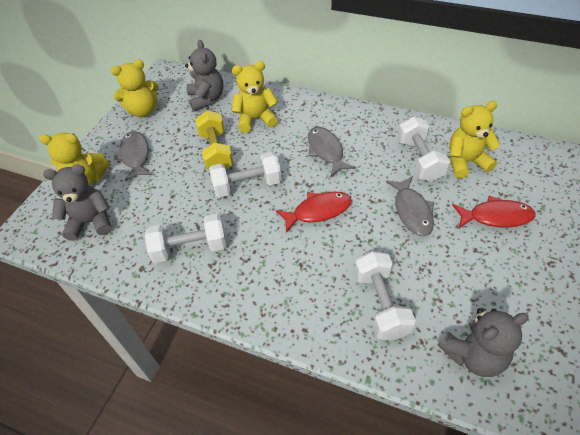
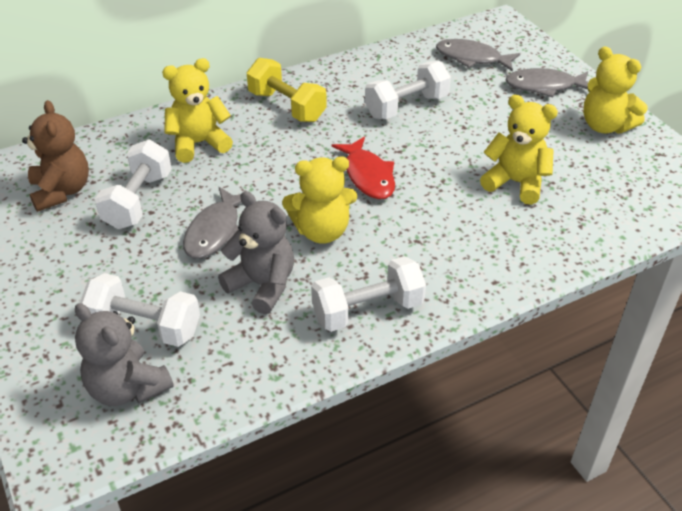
brown teddy bear: 0 -> 1
grey teddy bear: 3 -> 2
red fish: 2 -> 1

